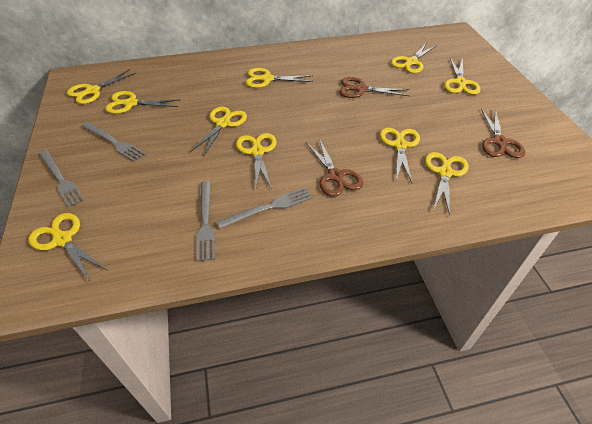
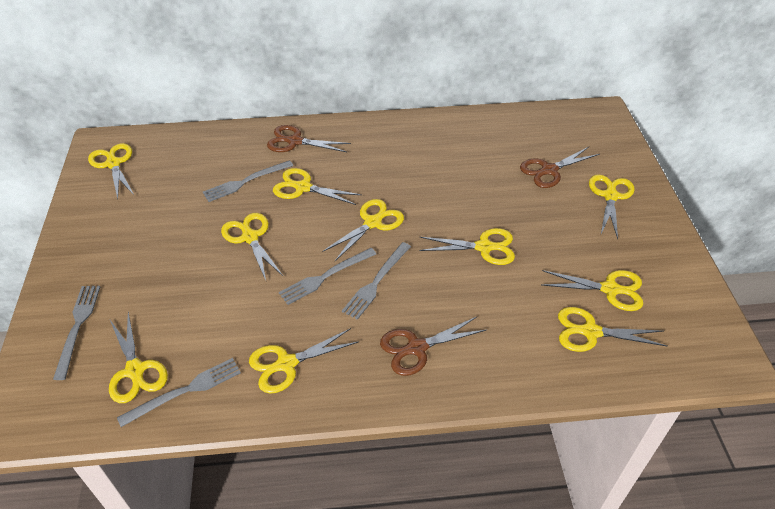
grey fork: 4 -> 5

